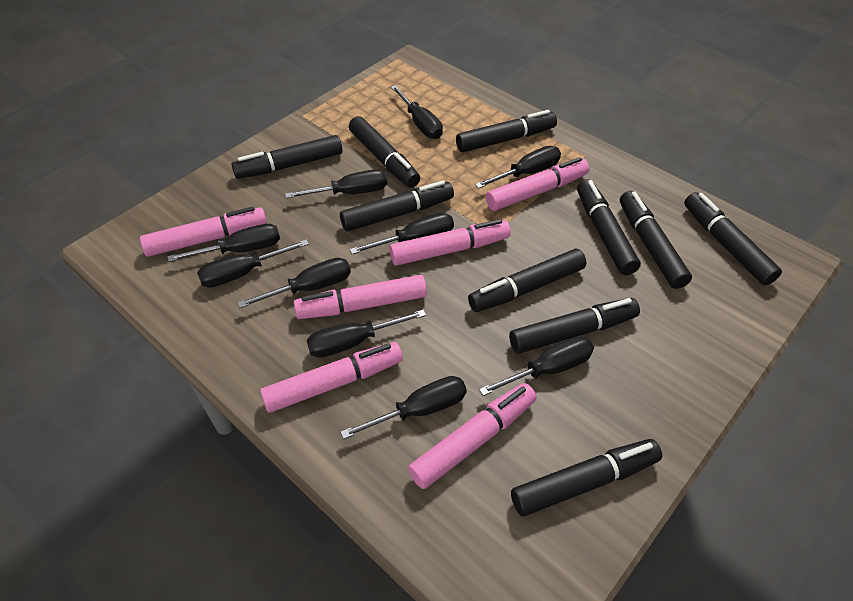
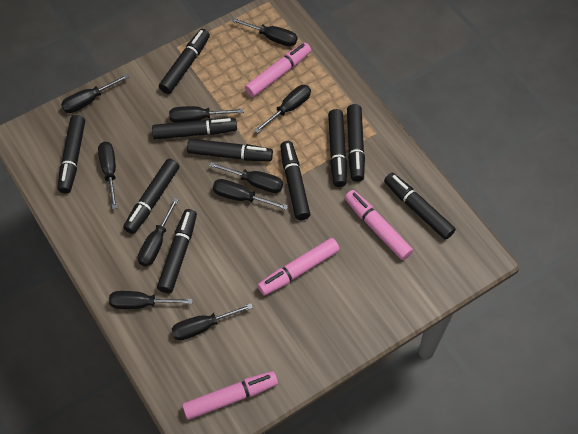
pink marker: 6 -> 4

